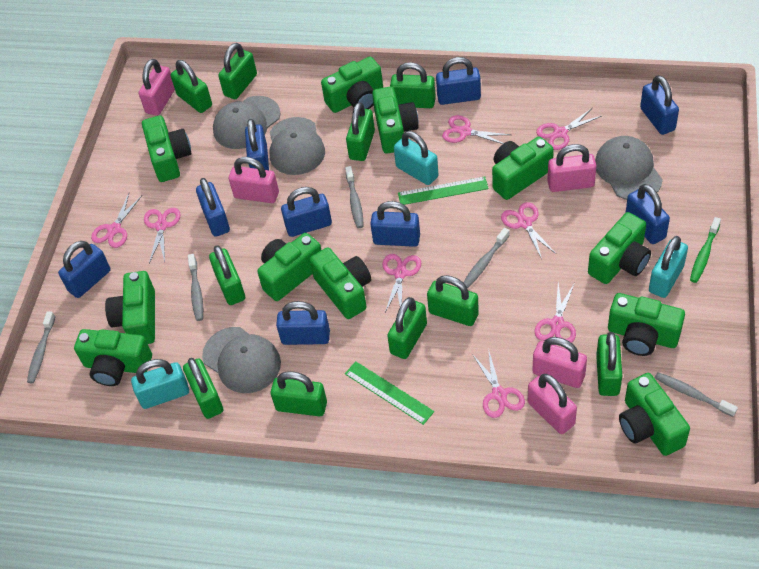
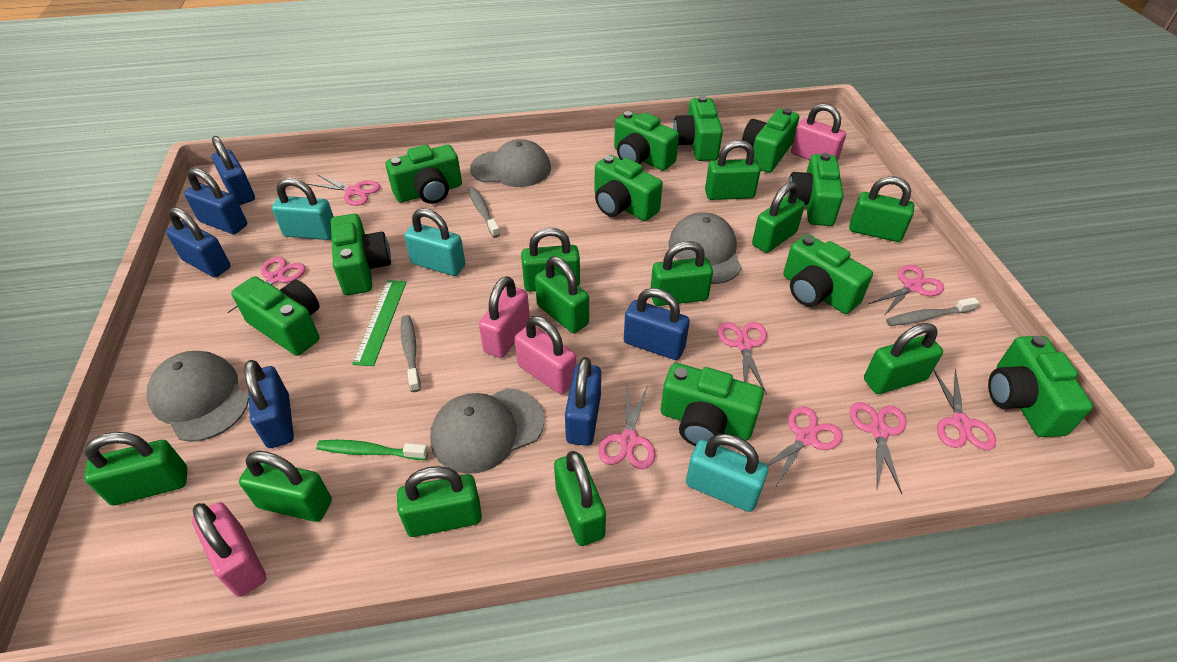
blue padlock: 9 -> 6
green padlock: 10 -> 11
green ruler: 2 -> 1
grey toothbrush: 5 -> 3
pink padlock: 5 -> 4

